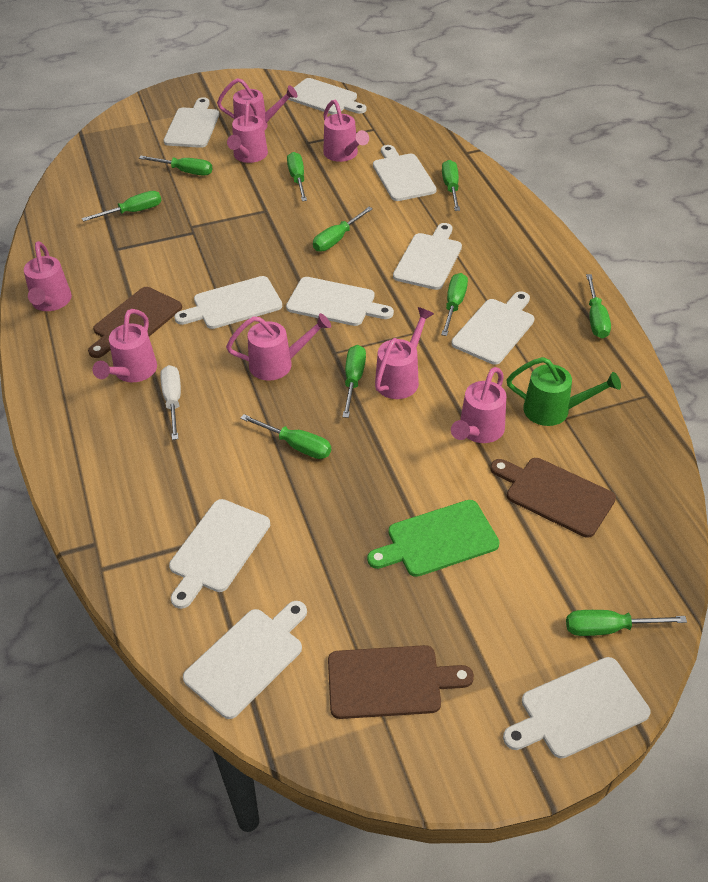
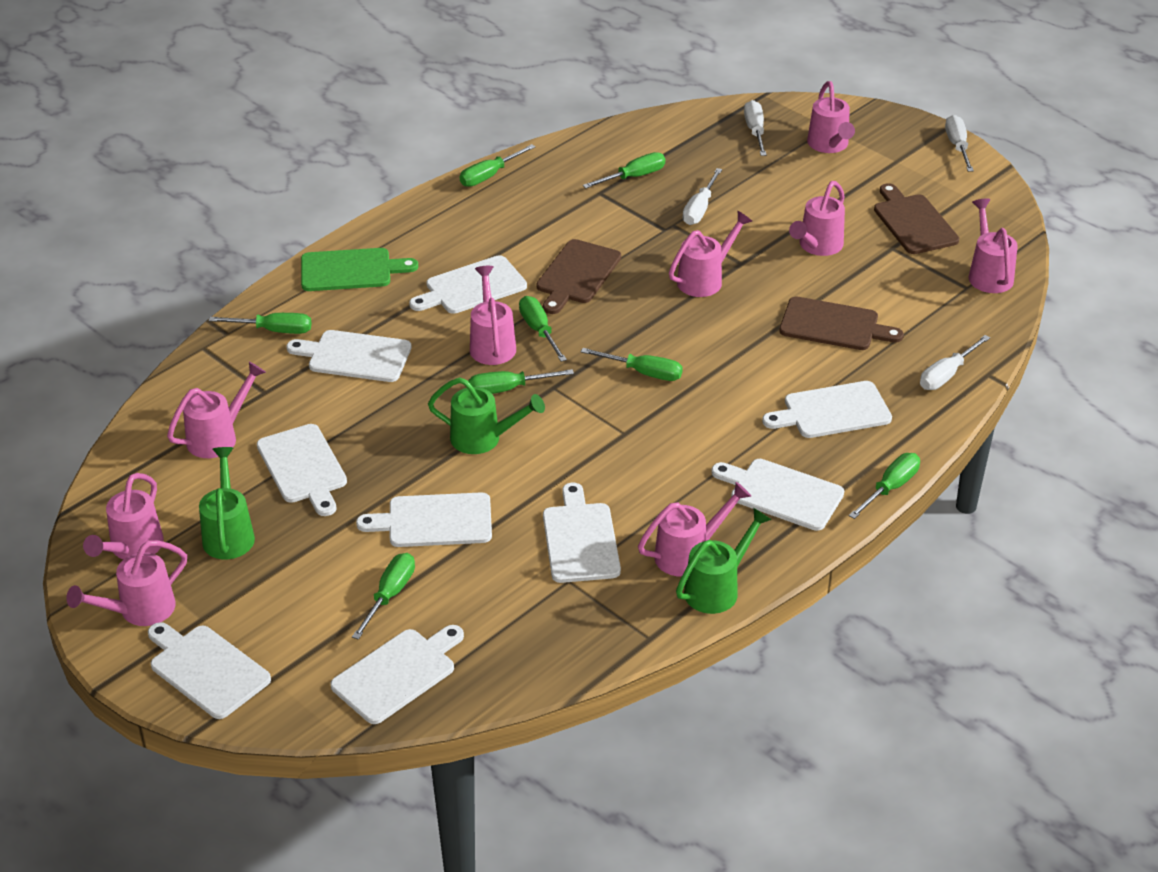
green screwdriver: 10 -> 8
green watering can: 1 -> 3
pink watering can: 8 -> 9
white cutting board: 10 -> 9
white screwdriver: 1 -> 4

